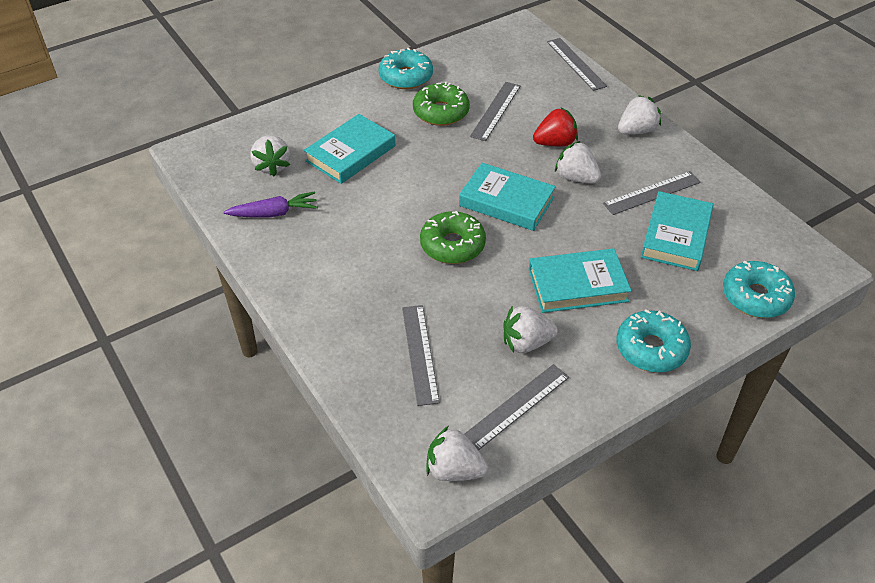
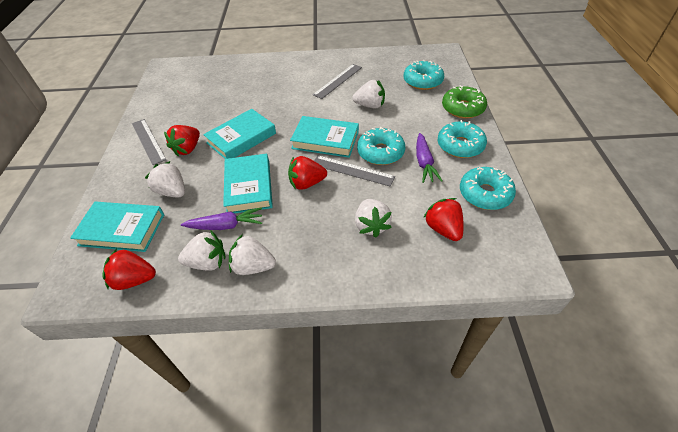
green donut: 2 -> 1
grey ruler: 5 -> 3
purple carrot: 1 -> 2
red strawberry: 1 -> 4
turquoise donut: 3 -> 4

